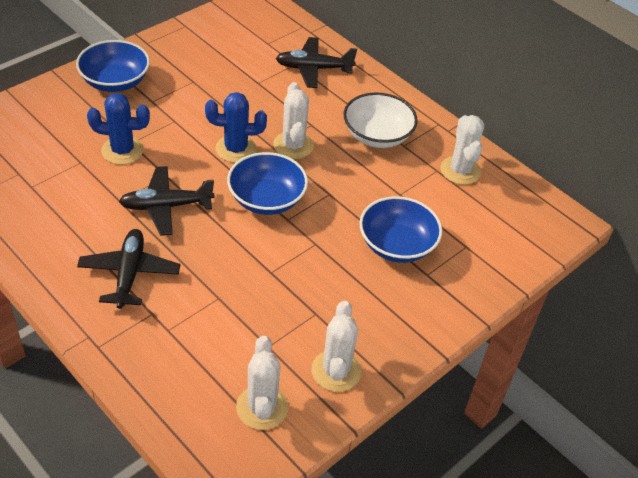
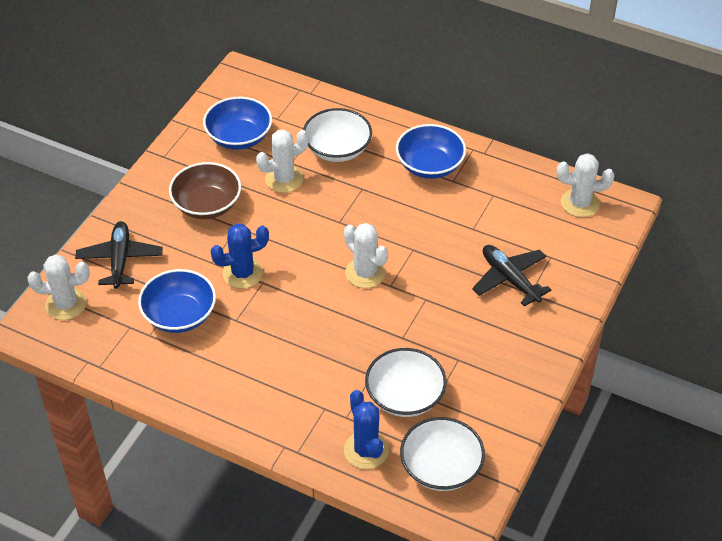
black plane: 3 -> 2
brown bowl: 0 -> 1
white bowl: 1 -> 3

